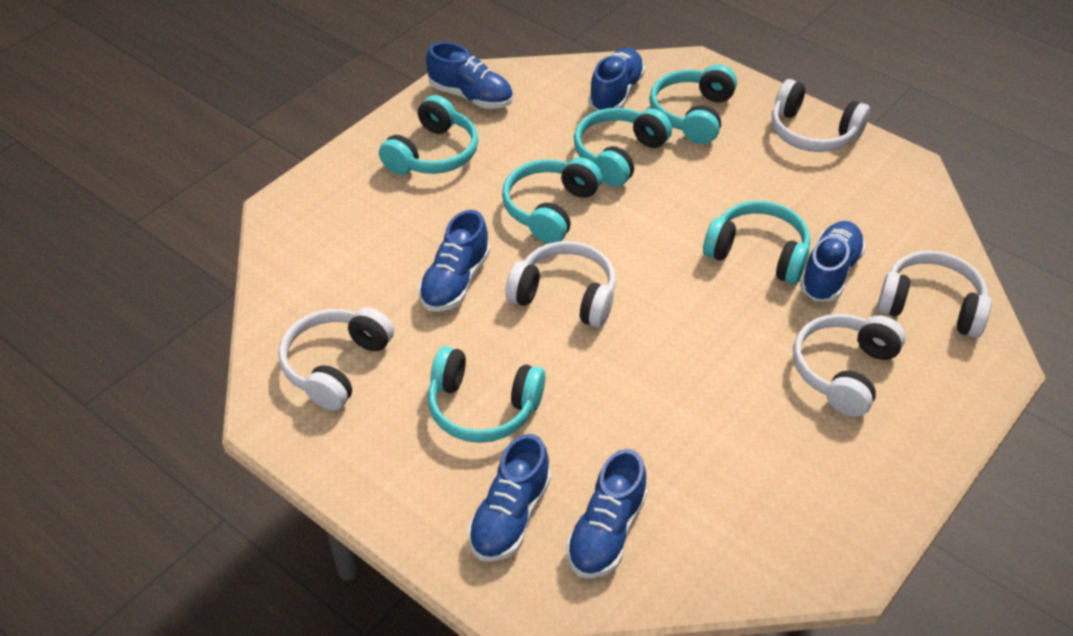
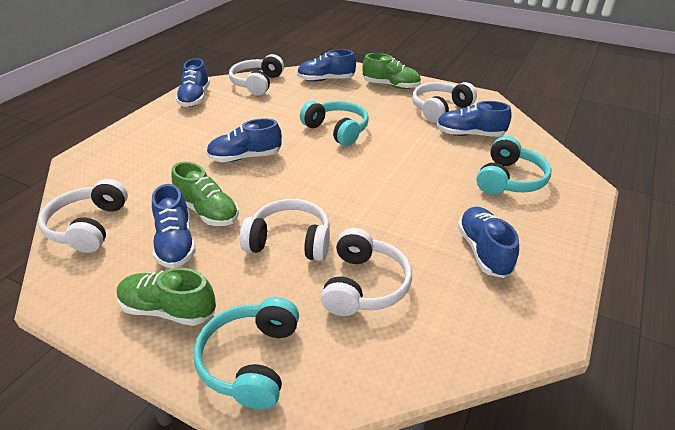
green shoe: 0 -> 3
turquoise headphones: 6 -> 3

